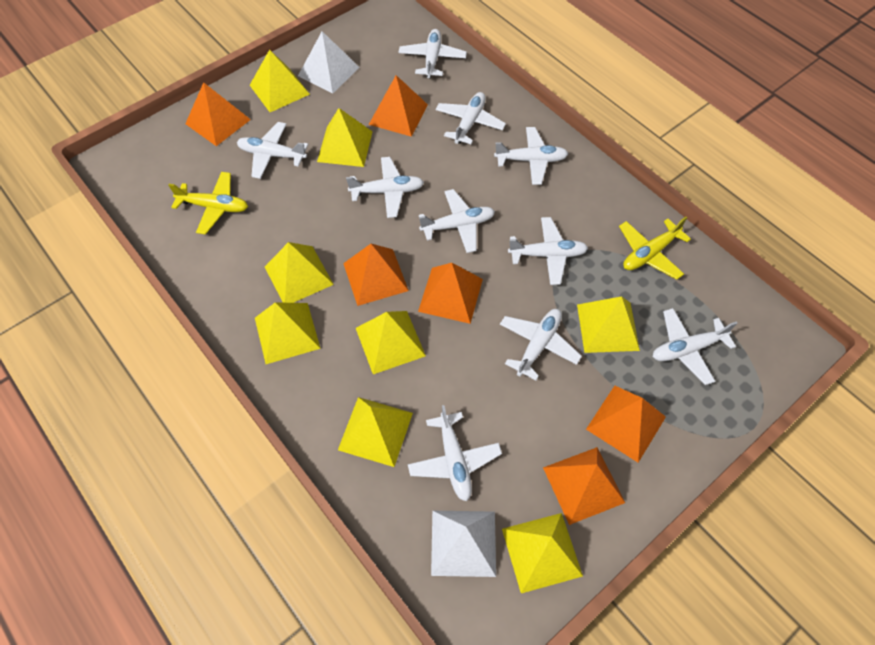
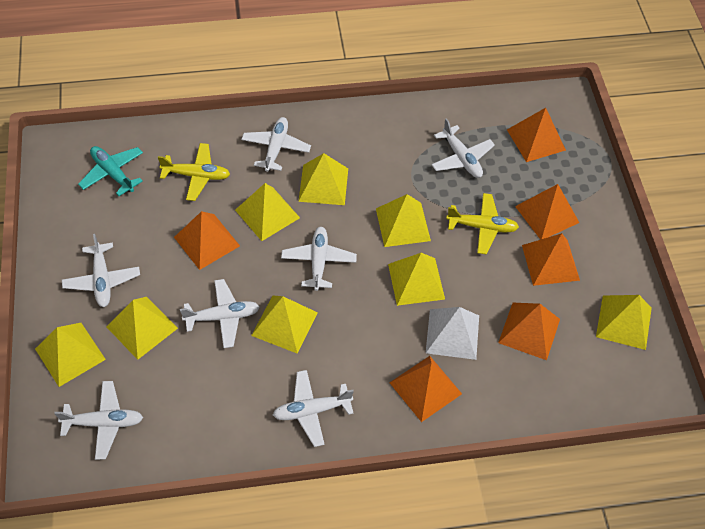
turquoise plane: 0 -> 1
white plane: 10 -> 7
white pyramid: 2 -> 1

